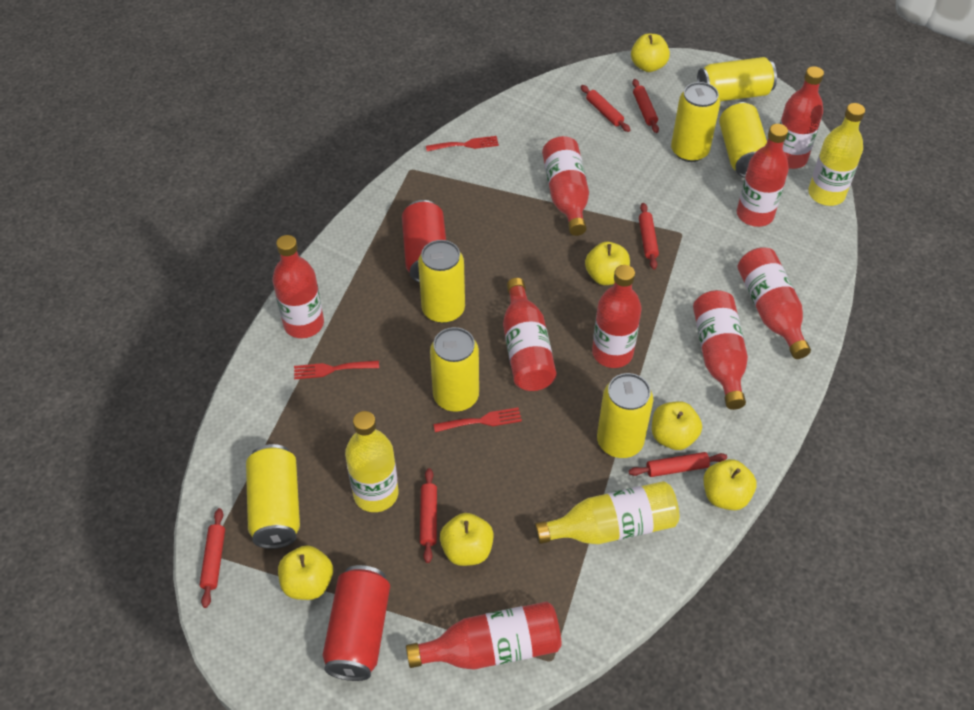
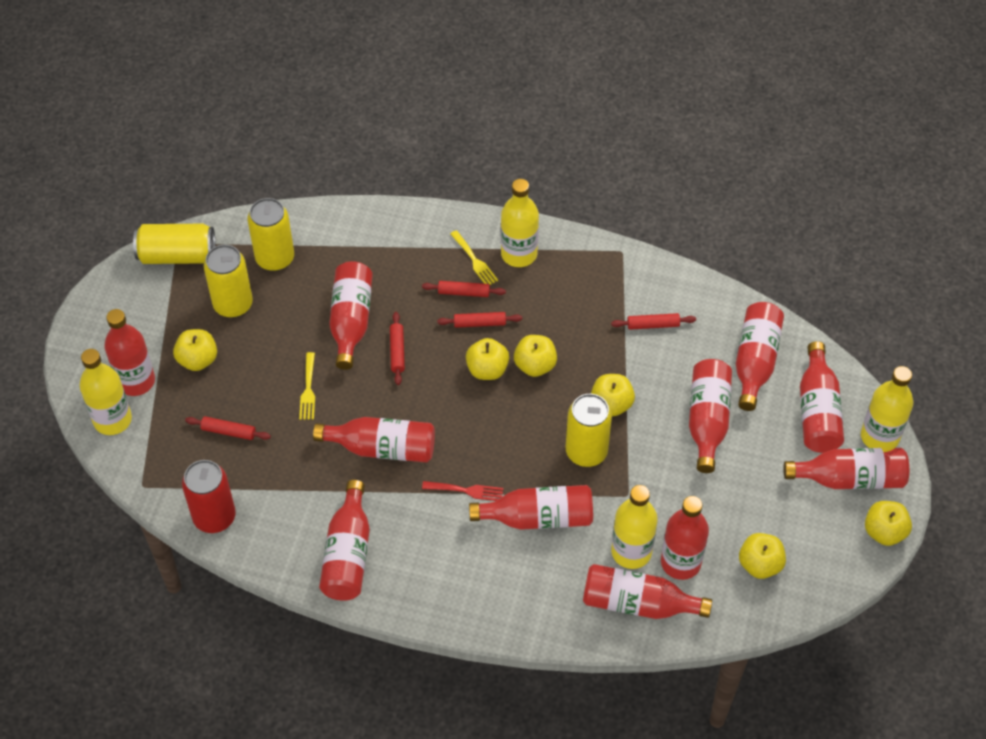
red bottle: 9 -> 11
red can: 2 -> 1
red fork: 3 -> 1
red rolling pin: 6 -> 5
yellow bottle: 3 -> 4
yellow can: 7 -> 4
yellow fork: 0 -> 2

